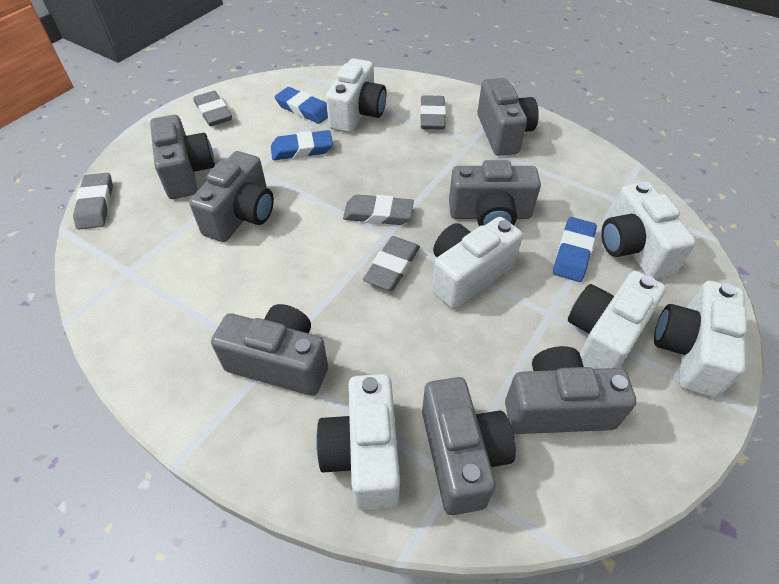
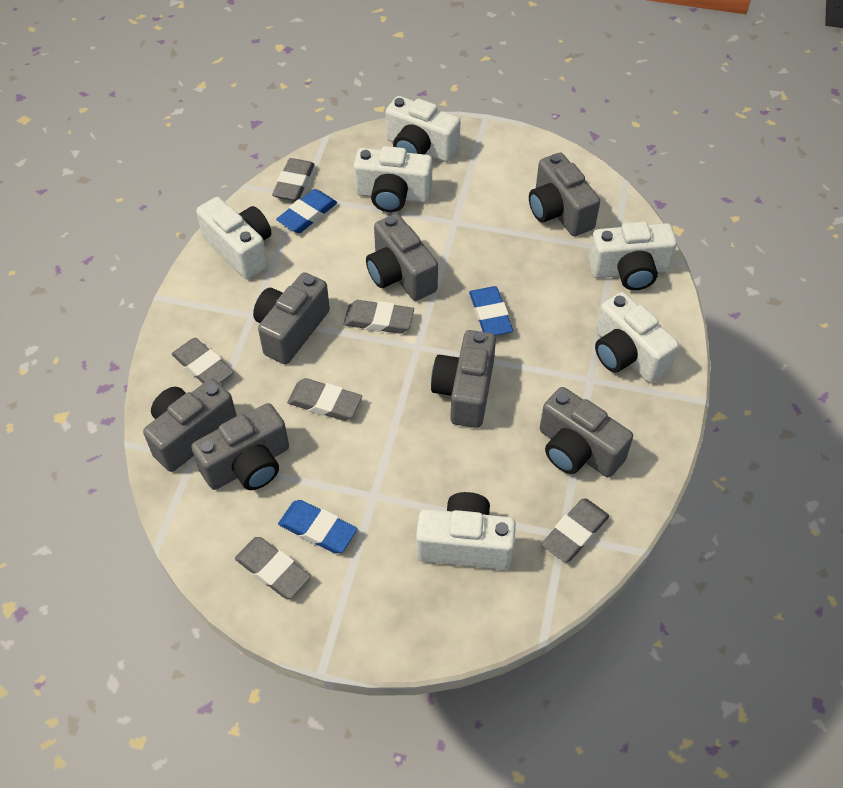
grey eraser: 5 -> 6

